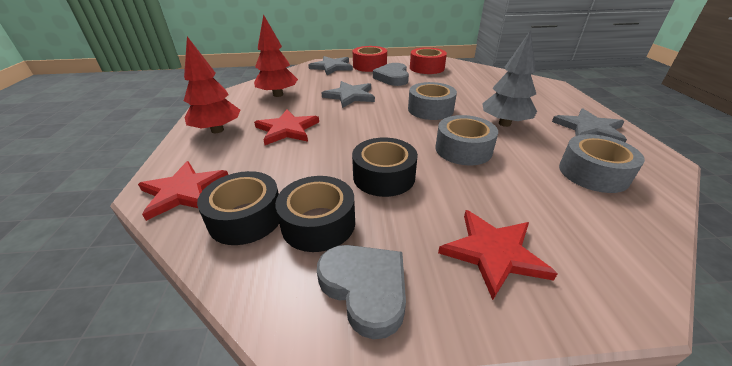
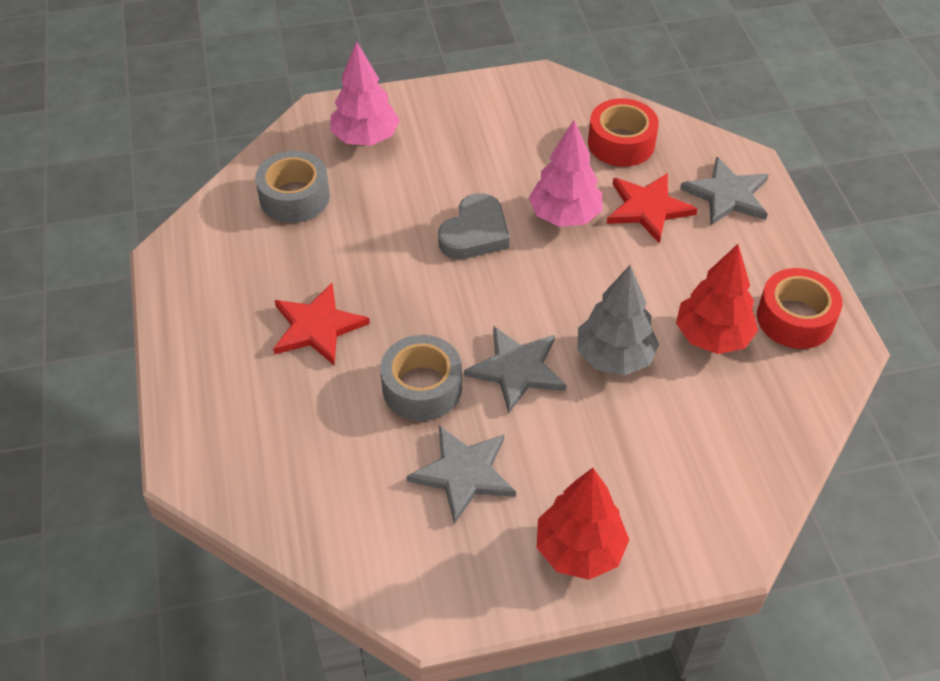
black tape: 3 -> 0
grey heart: 2 -> 1
grey tape: 3 -> 2
pink tree: 0 -> 2
red star: 3 -> 2

